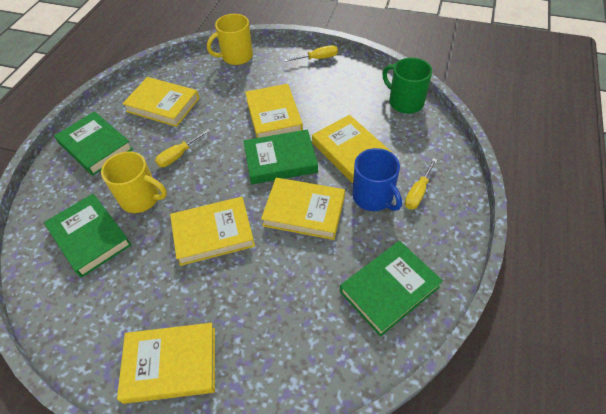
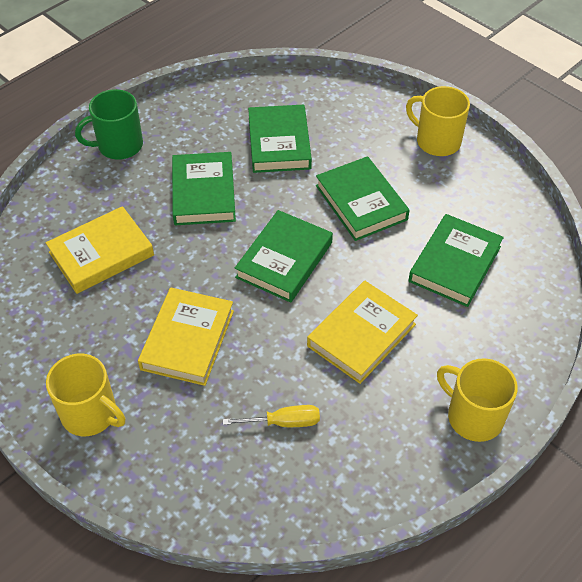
blue mug: 1 -> 0
green book: 4 -> 5
yellow book: 6 -> 3
yellow mug: 2 -> 3
yellow screwdriver: 3 -> 1

